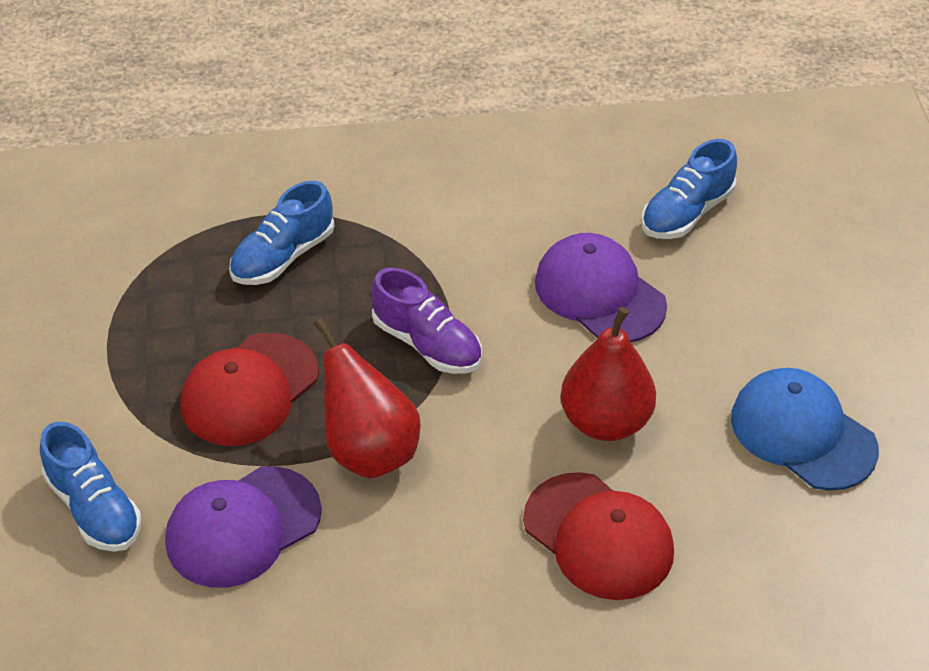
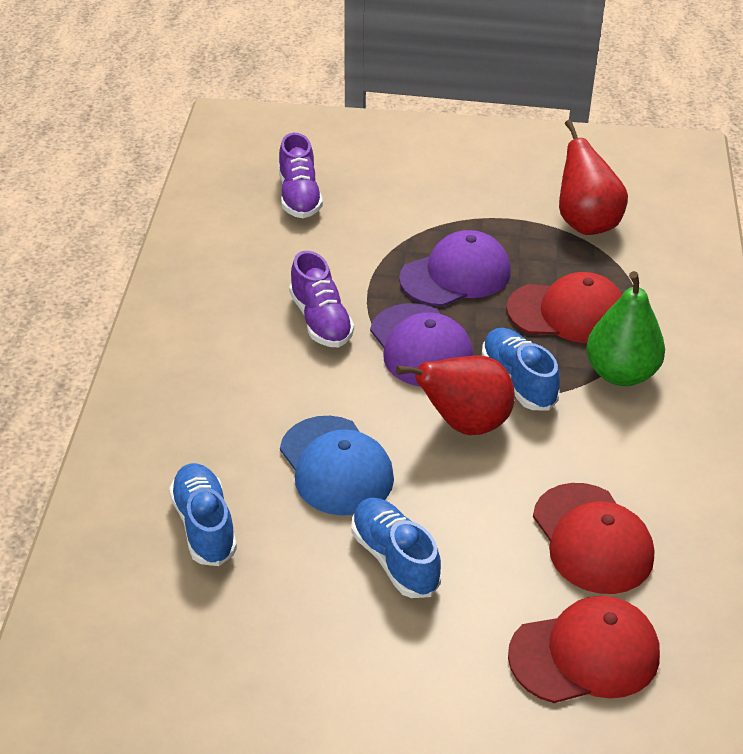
green pear: 0 -> 1
purple shoe: 1 -> 2
red cap: 2 -> 3

